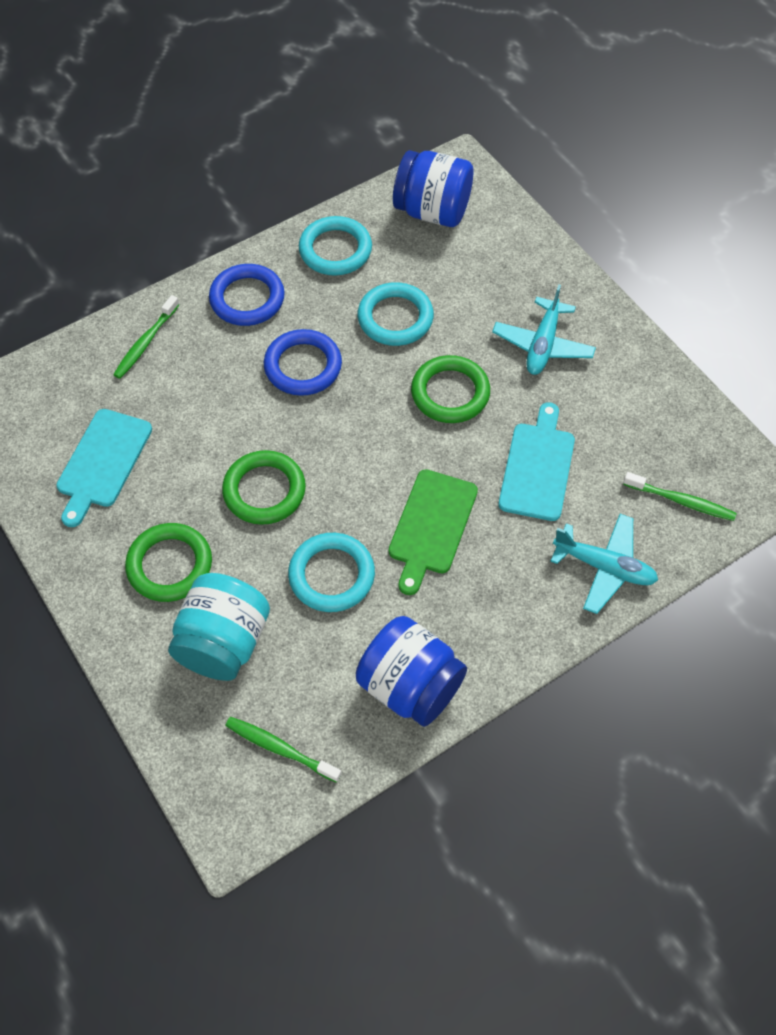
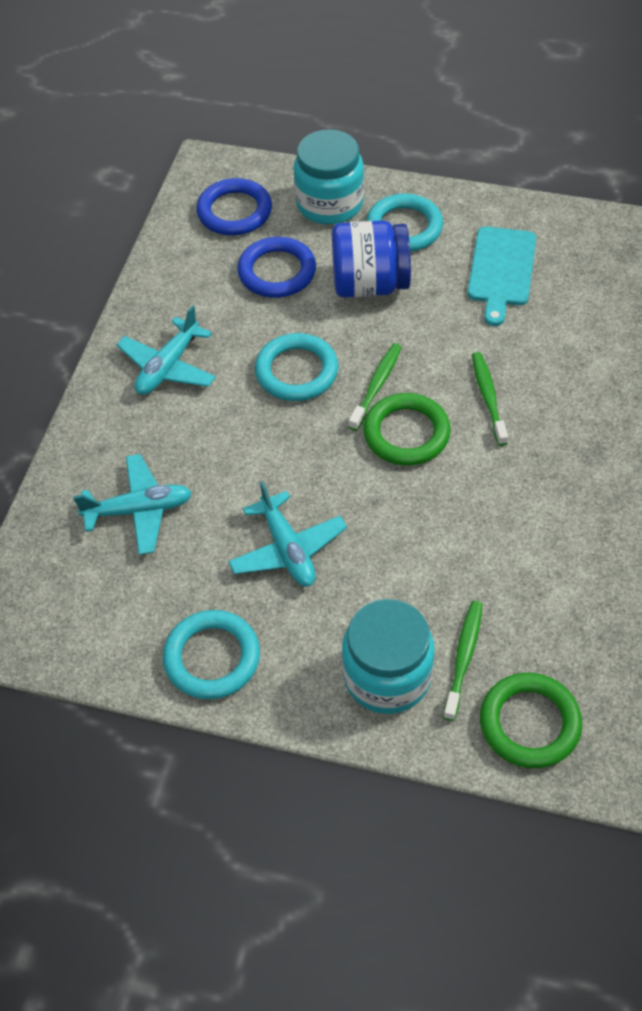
blue jar: 2 -> 1
green cutting board: 1 -> 0
green ring: 3 -> 2
turquoise cutting board: 2 -> 1
turquoise jar: 1 -> 2
turquoise plane: 2 -> 3

